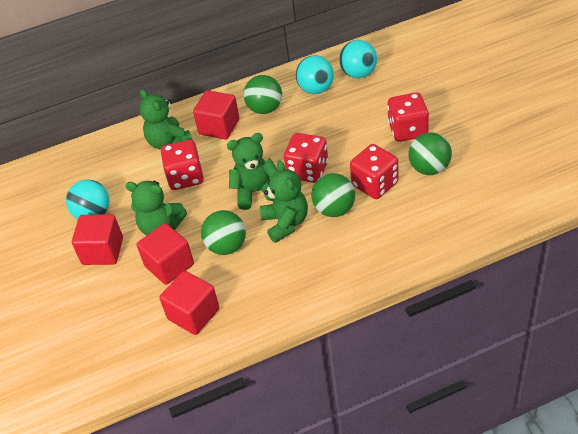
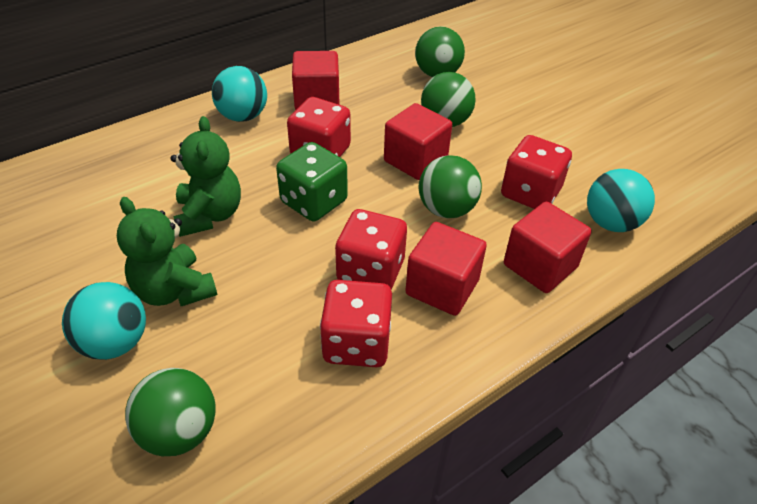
green dice: 0 -> 1
green teddy bear: 4 -> 2

